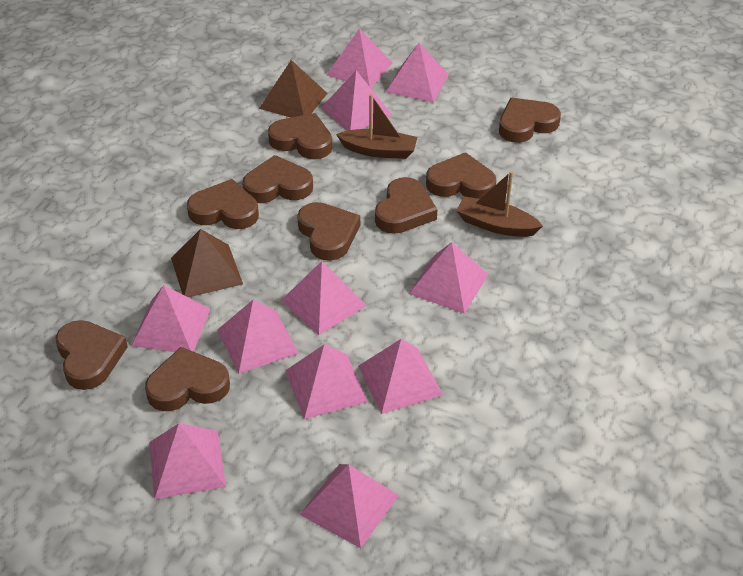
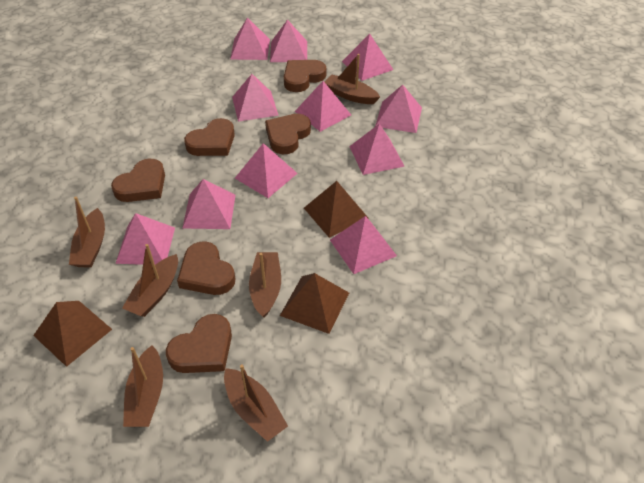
brown boat: 2 -> 6
brown heart: 9 -> 6
brown pyramid: 2 -> 3

